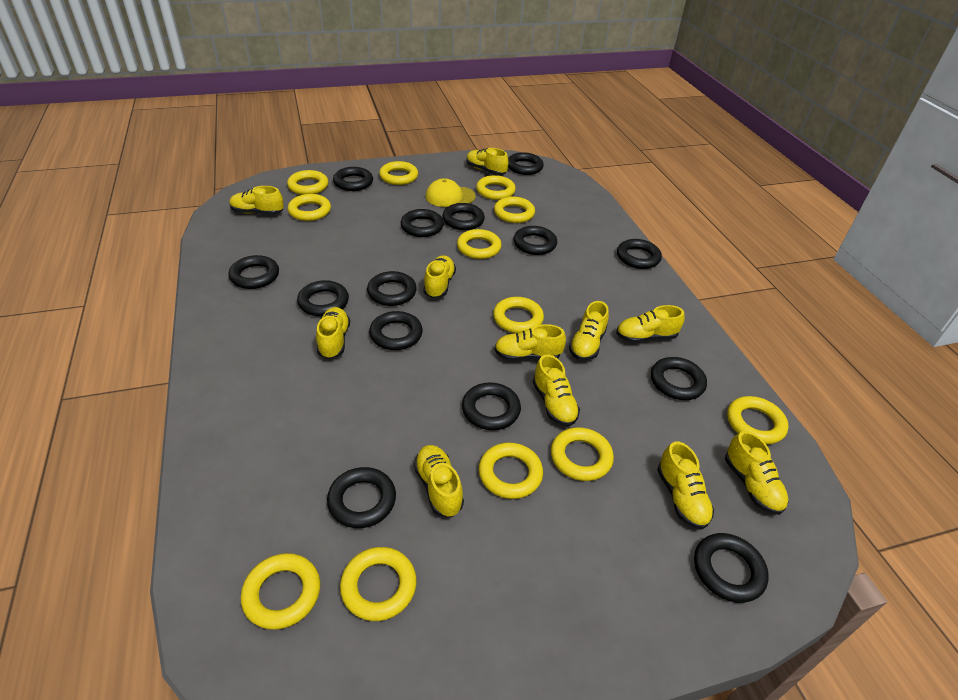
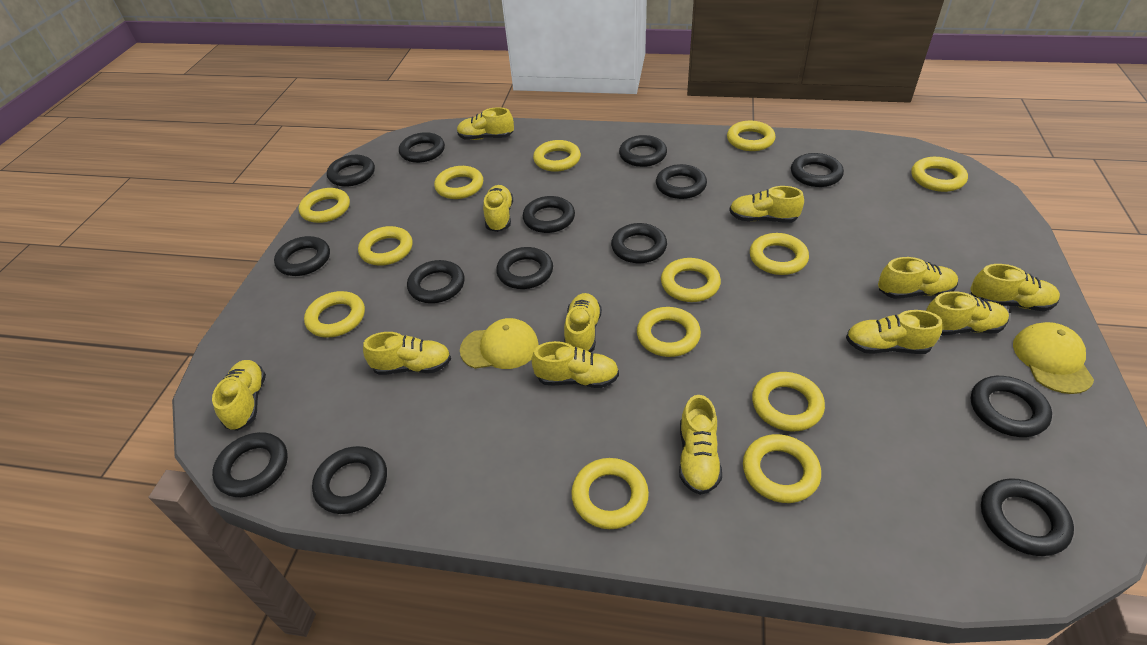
yellow cap: 1 -> 2
yellow ring: 12 -> 13
yellow shoe: 11 -> 12

